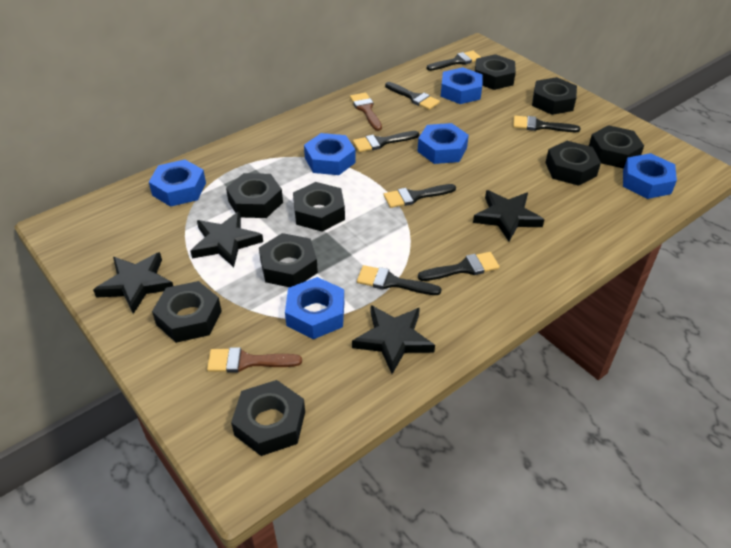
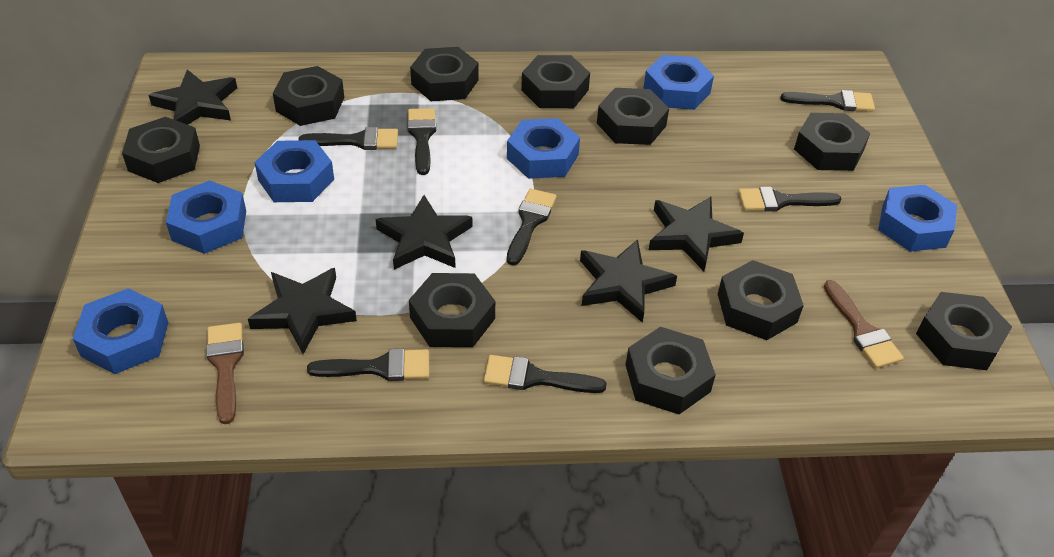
black nut: 9 -> 10
black star: 4 -> 5

